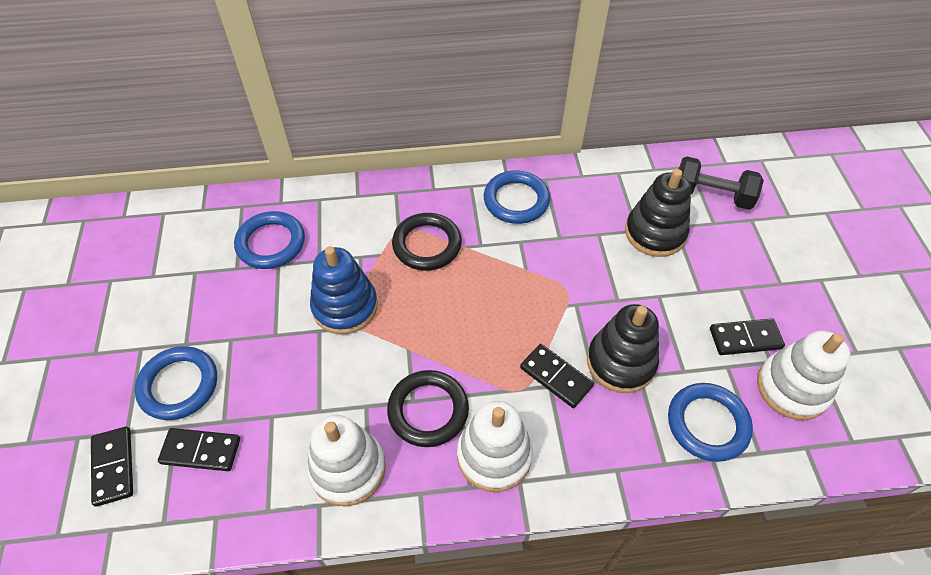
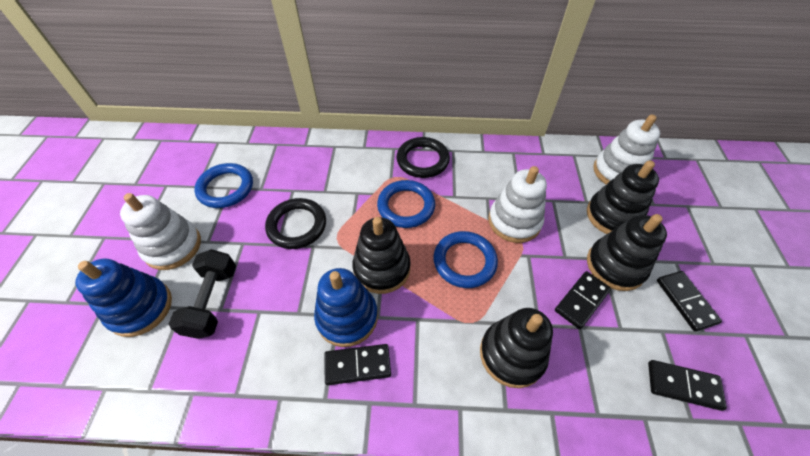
black stacking toy: 2 -> 4
blue ring: 4 -> 3
blue stacking toy: 1 -> 2

